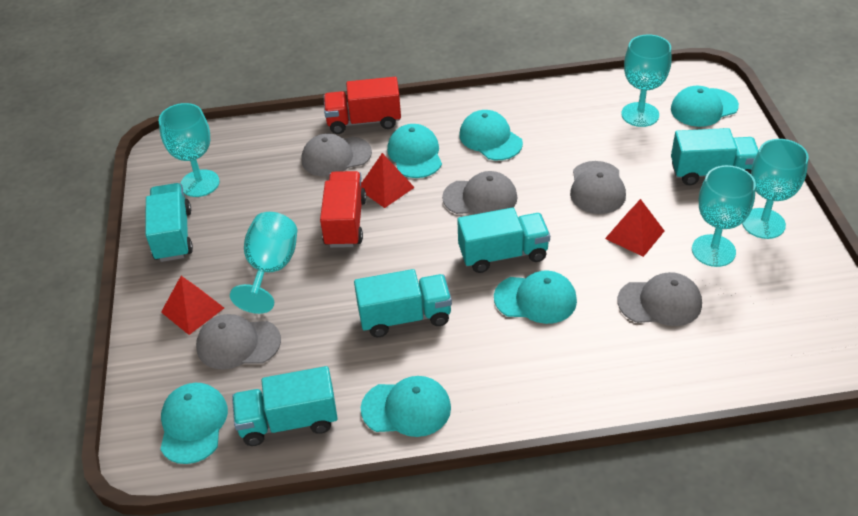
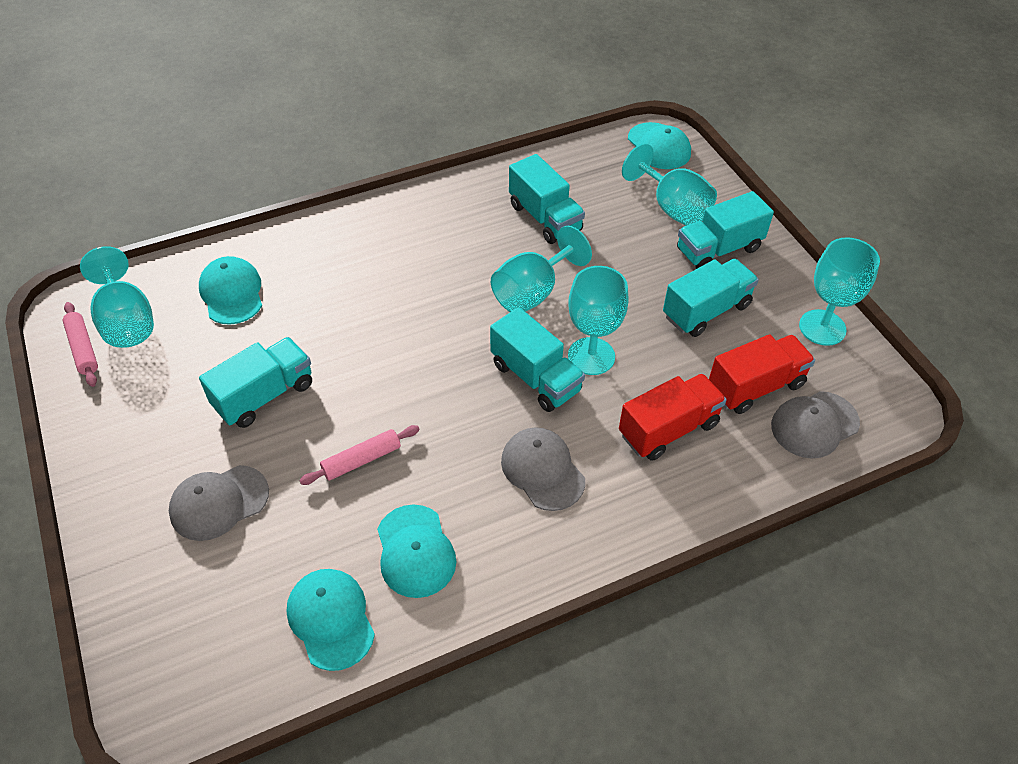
grey cap: 5 -> 3
pink rolling pin: 0 -> 2
red pyramid: 3 -> 0
turquoise cap: 6 -> 4

